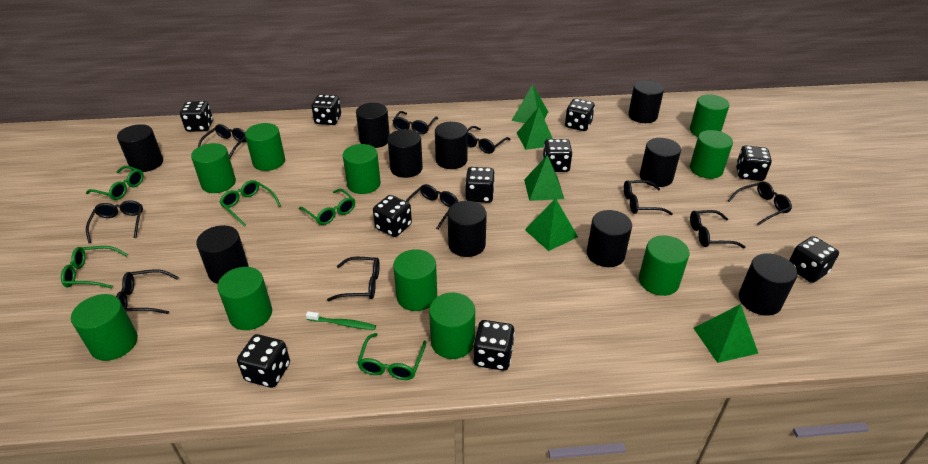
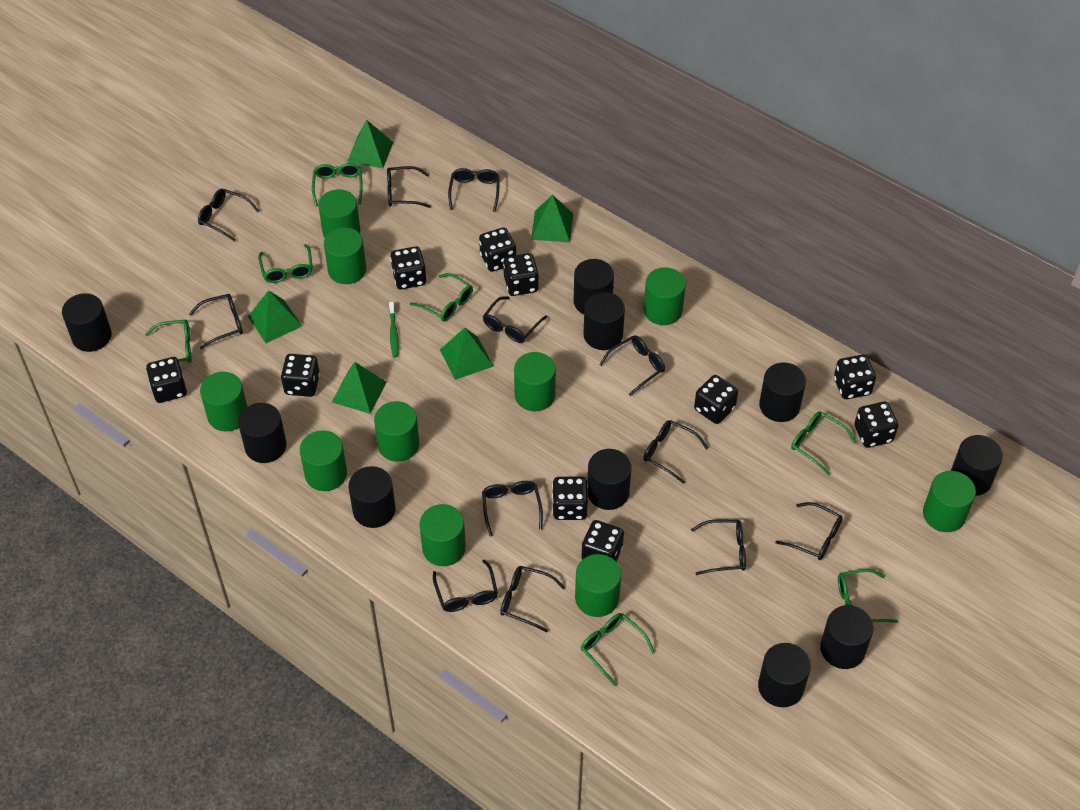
black glasses: 10 -> 12
green glasses: 5 -> 7

